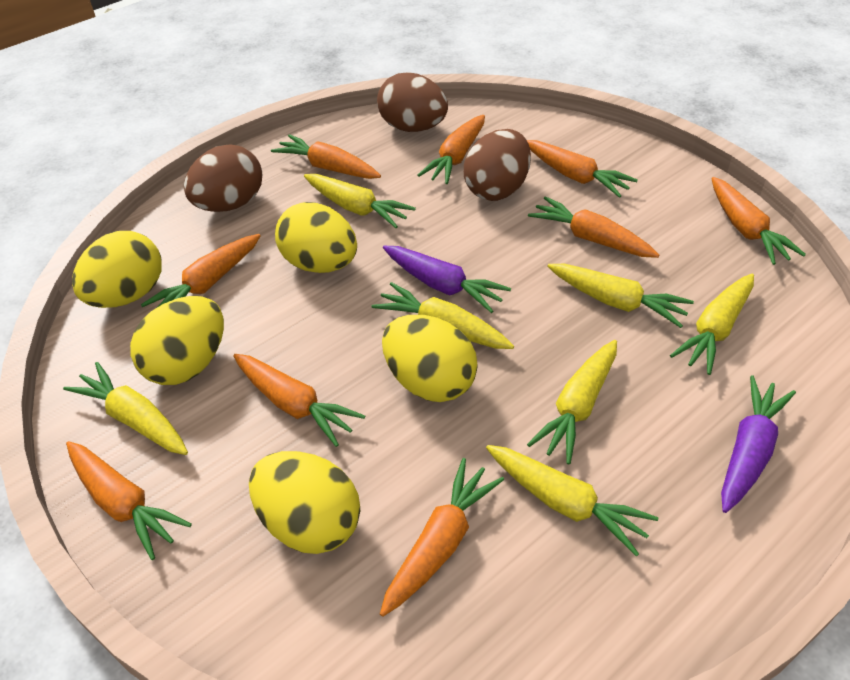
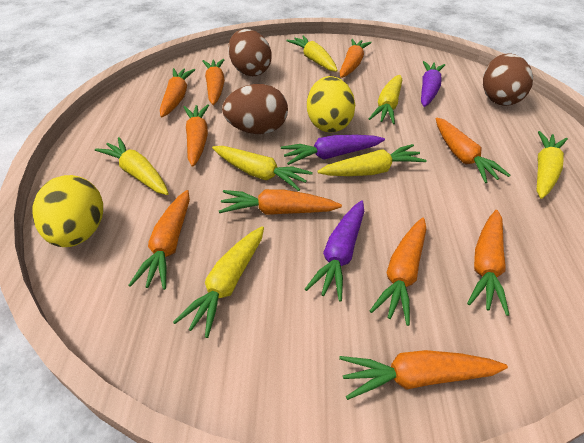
orange carrot: 9 -> 10
purple carrot: 2 -> 3
yellow egg: 5 -> 2

